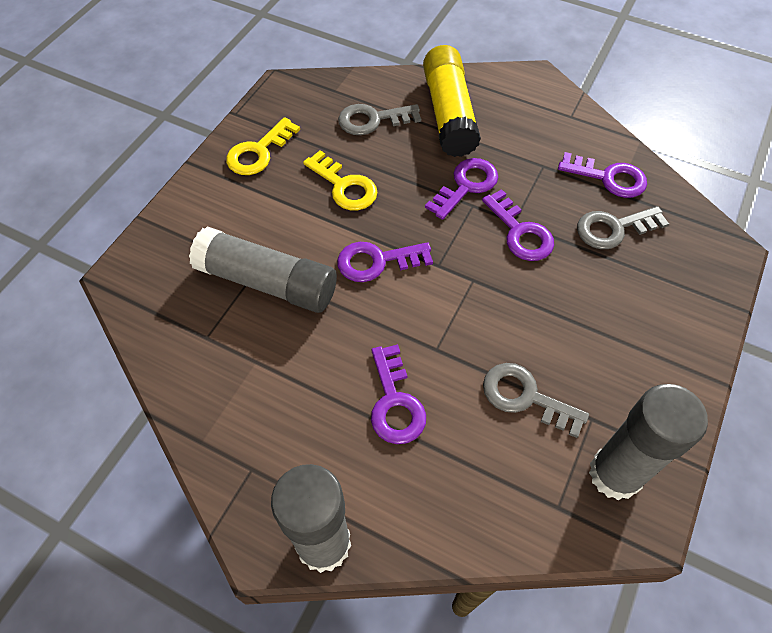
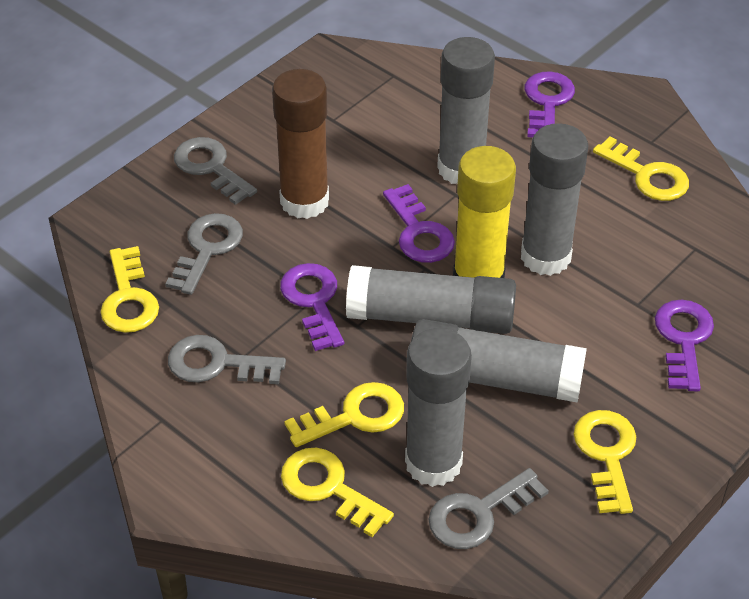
brown glue stick: 0 -> 1
grey glue stick: 3 -> 5
grey key: 3 -> 4
purple key: 5 -> 4
yellow key: 2 -> 5

